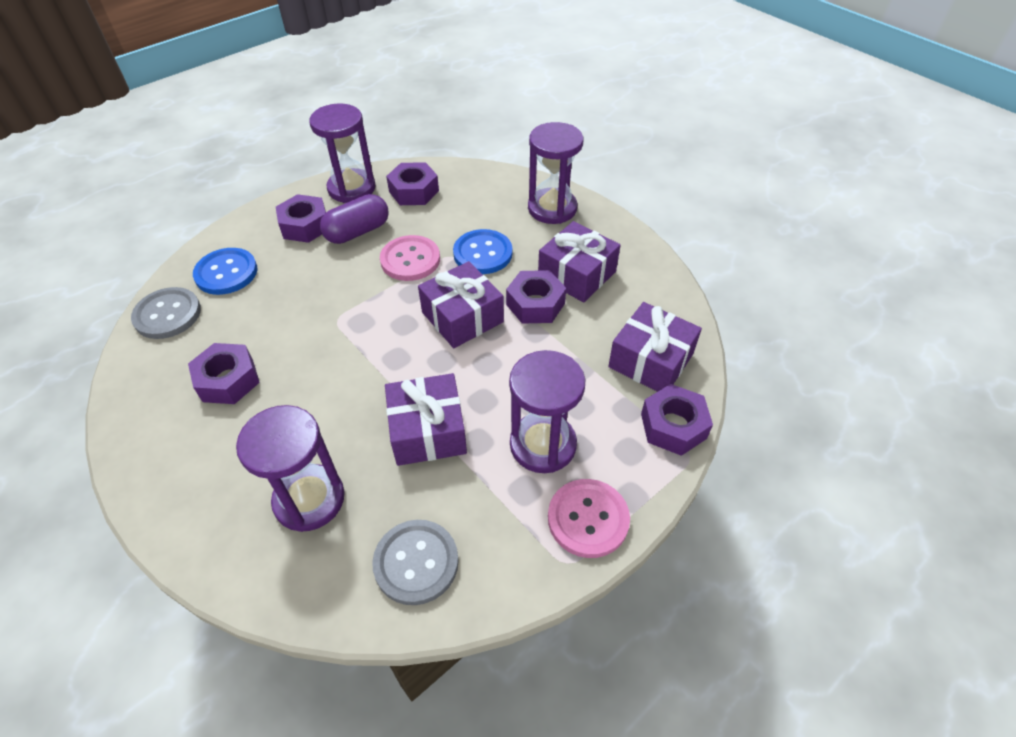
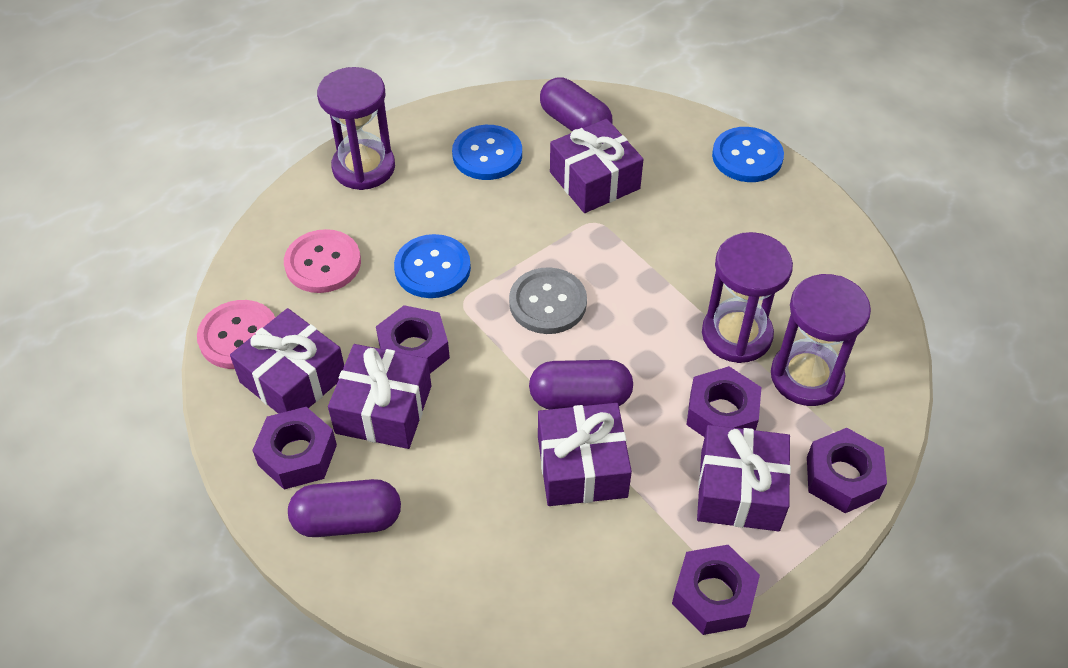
blue button: 2 -> 3
grey button: 2 -> 1
purple capsule: 1 -> 3
purple gift: 4 -> 5
purple hourglass: 4 -> 3

